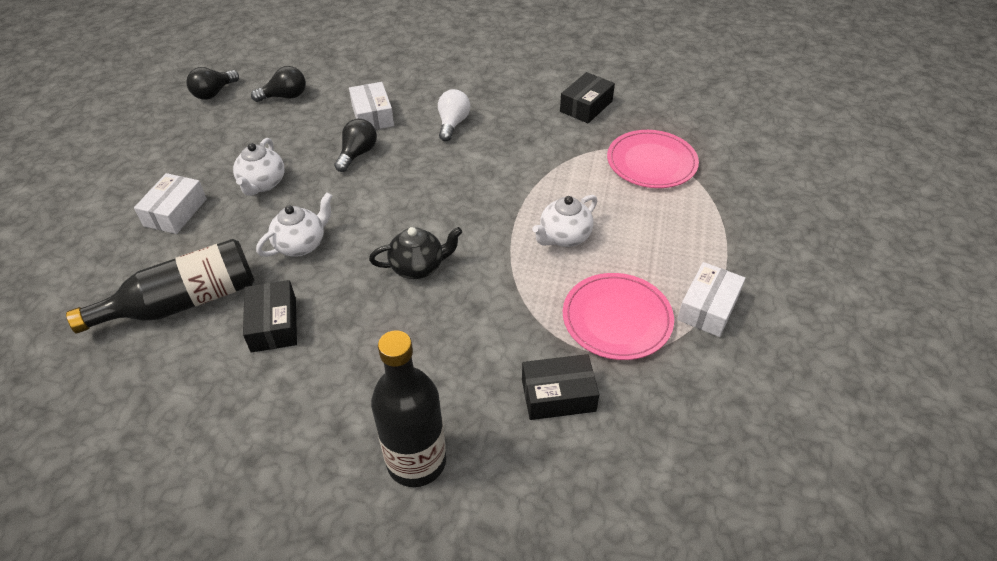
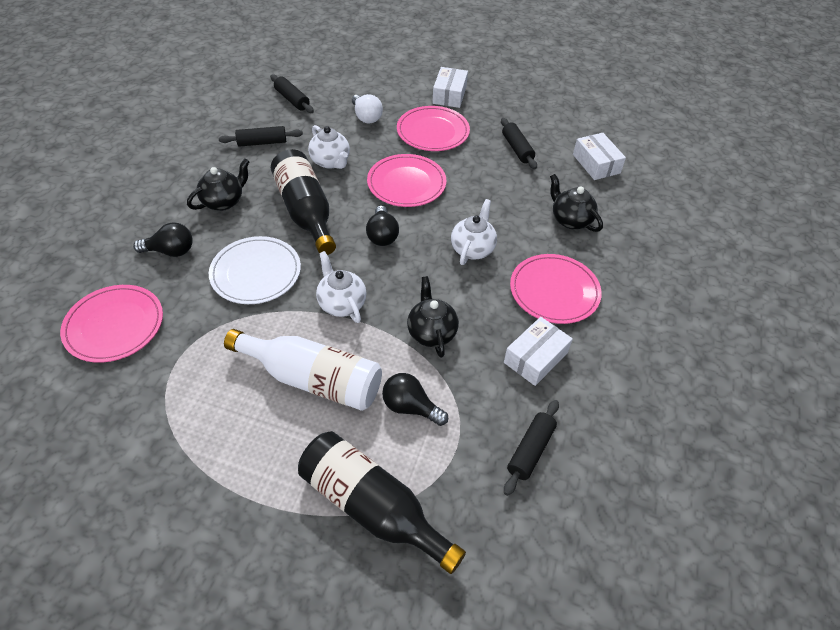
black box: 3 -> 0
black rolling pin: 0 -> 4
black teapot: 1 -> 3
pink plate: 2 -> 4
white bottle: 0 -> 1
white plate: 0 -> 1

